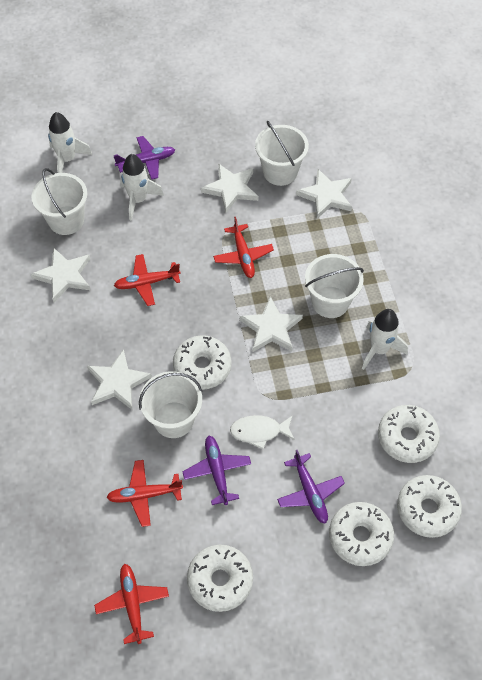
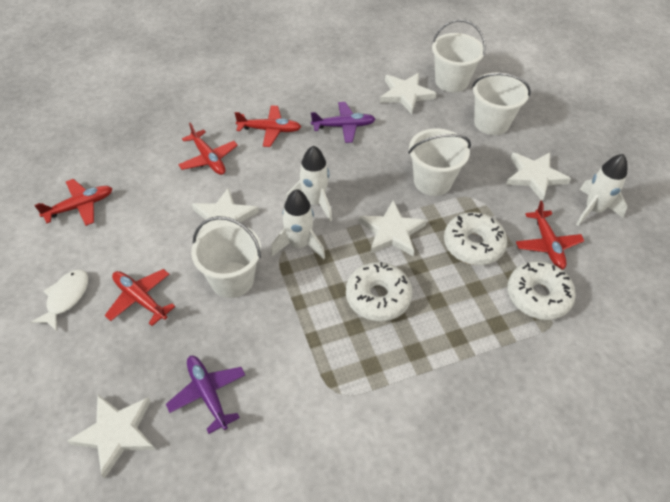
purple plane: 3 -> 2
red plane: 4 -> 5
white donut: 5 -> 3

